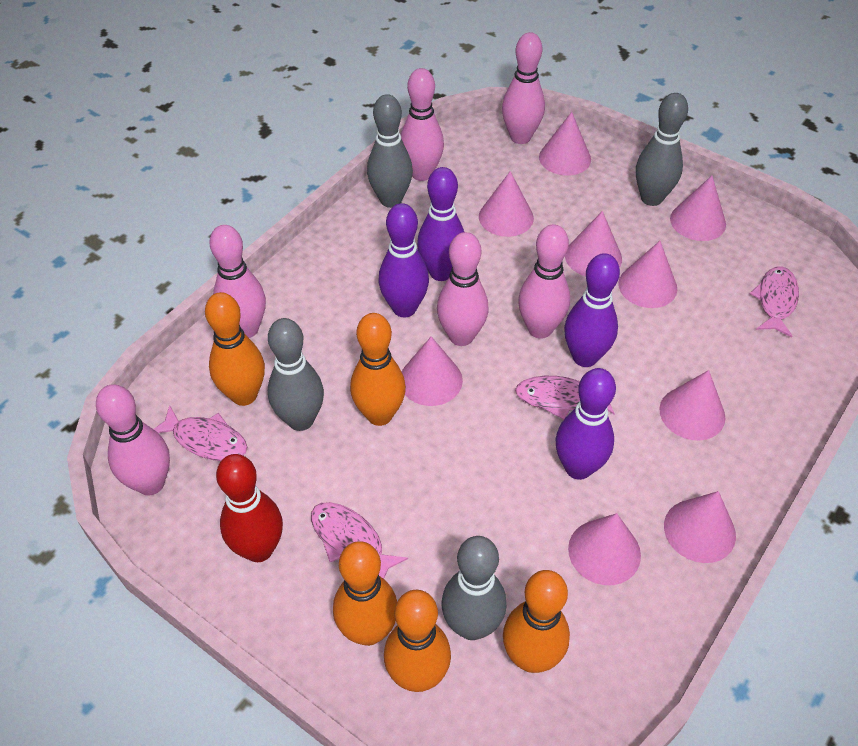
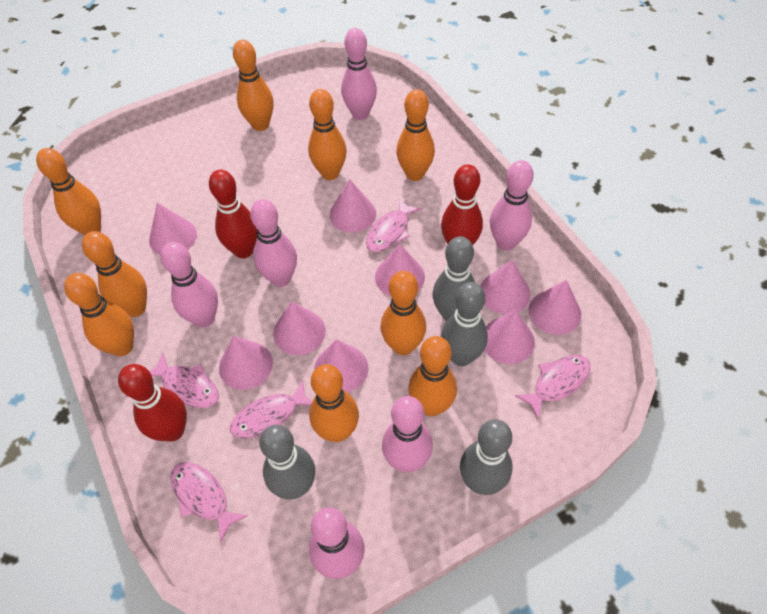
orange bowling pin: 5 -> 9
pink fish: 4 -> 5
purple bowling pin: 4 -> 0
red bowling pin: 1 -> 3

